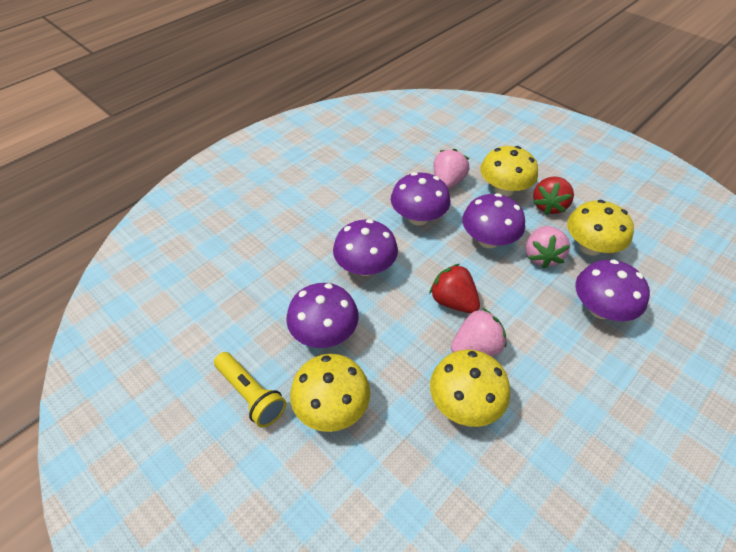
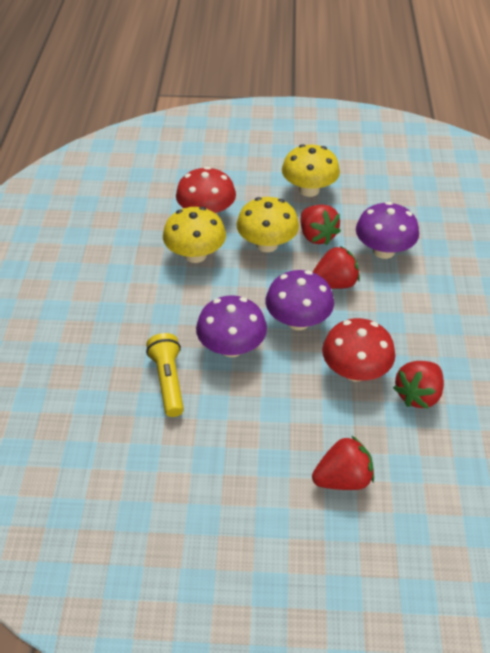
pink strawberry: 3 -> 0
purple mushroom: 5 -> 3
red mushroom: 0 -> 2
red strawberry: 2 -> 4
yellow mushroom: 4 -> 3

